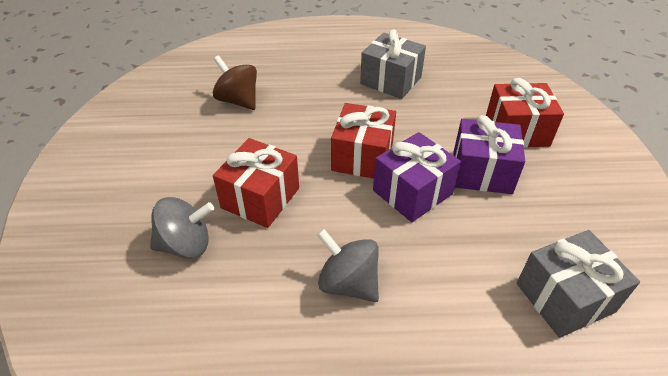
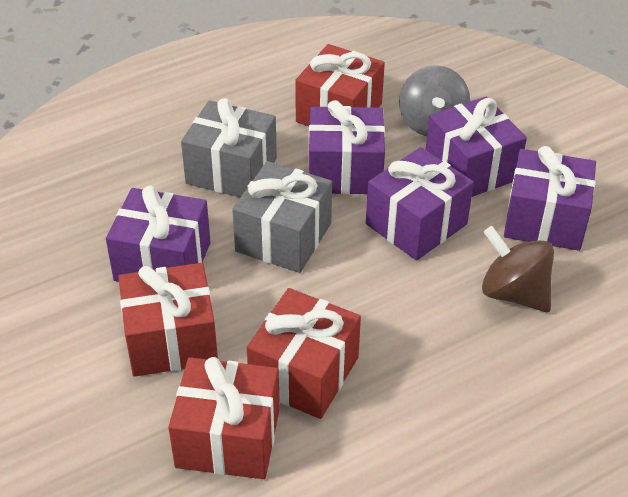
grey spinning top: 2 -> 1
purple gift: 2 -> 5
red gift: 3 -> 4

